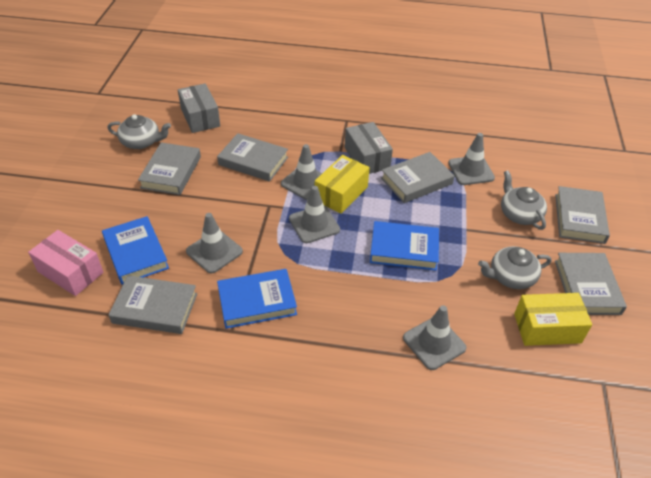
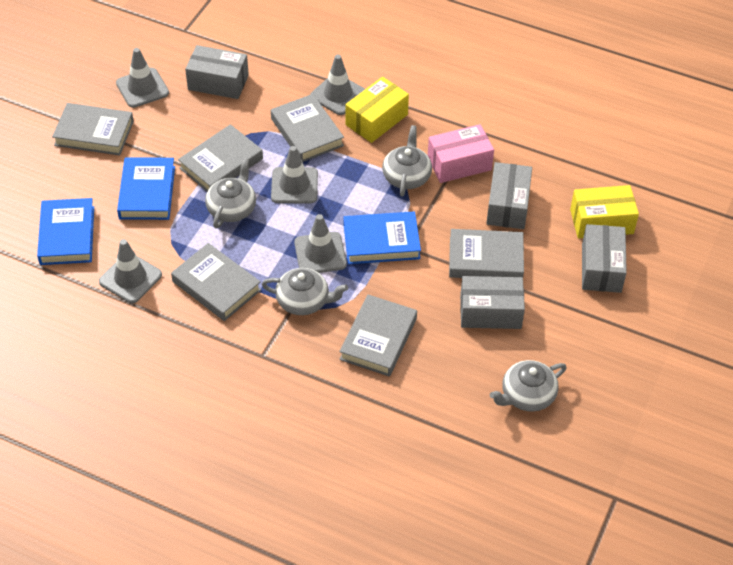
grey box: 2 -> 4
grey teapot: 3 -> 4

